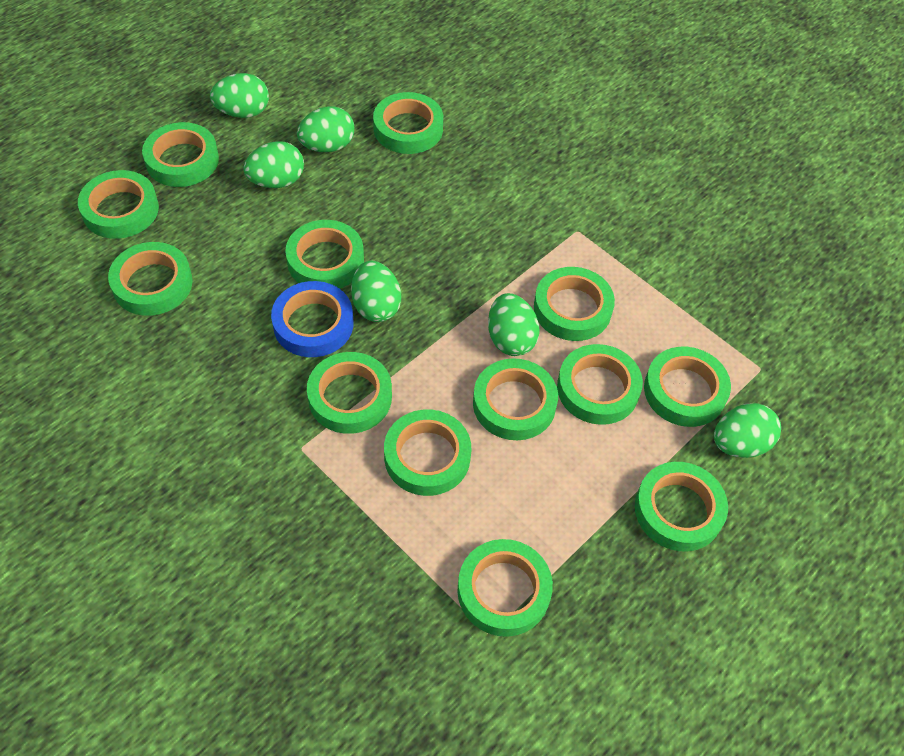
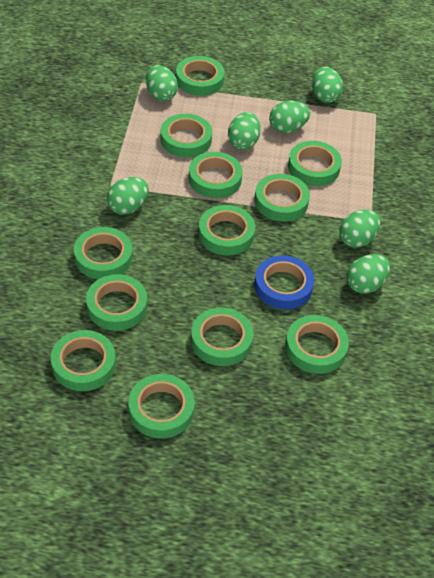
green egg: 6 -> 7
green tape: 13 -> 12

